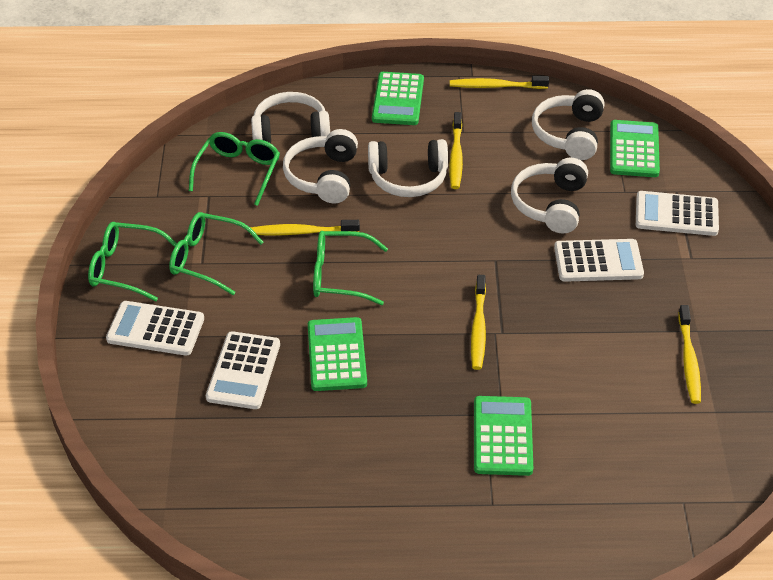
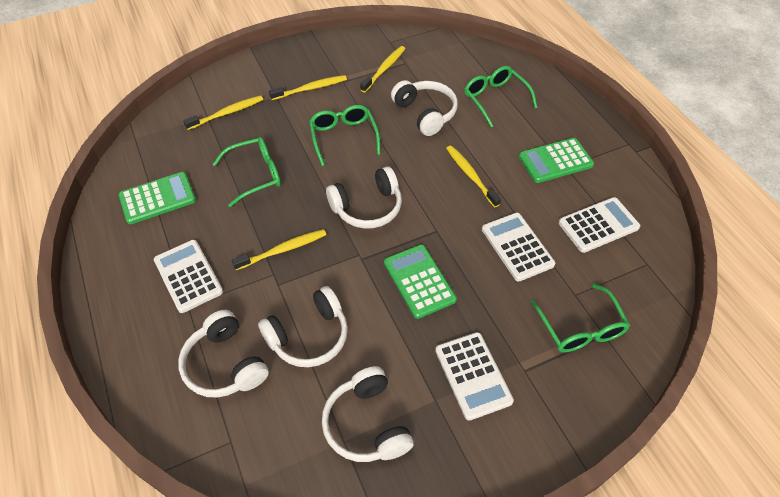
green calculator: 4 -> 3

